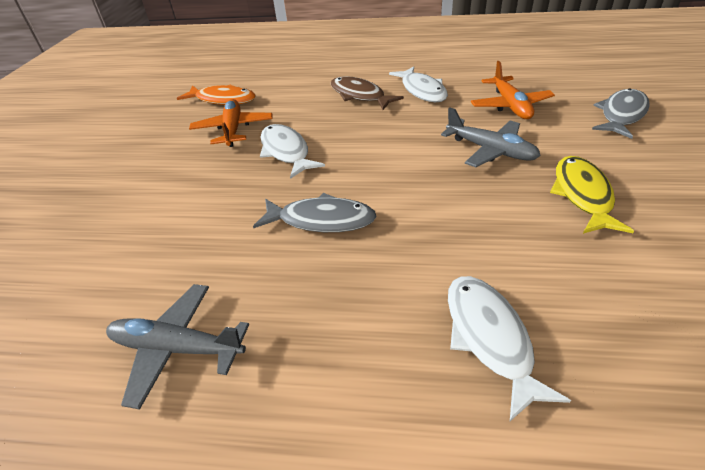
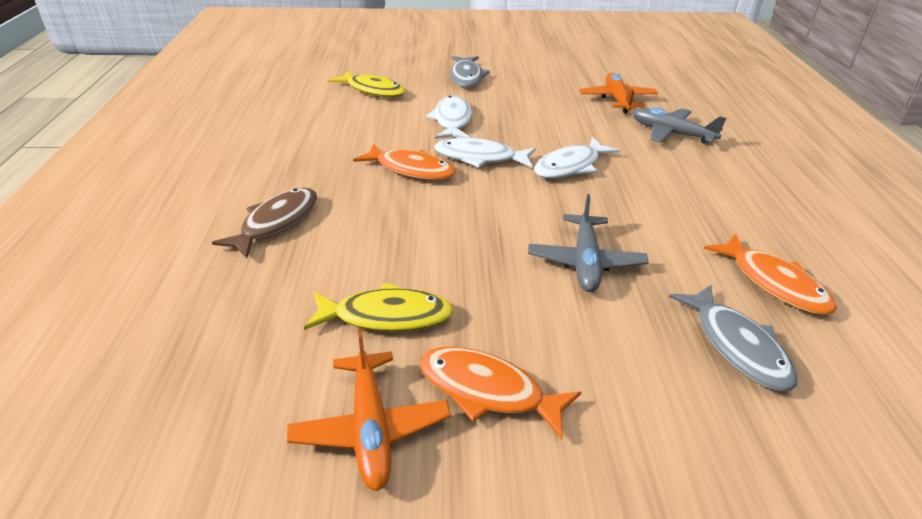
orange fish: 1 -> 3
yellow fish: 1 -> 2

